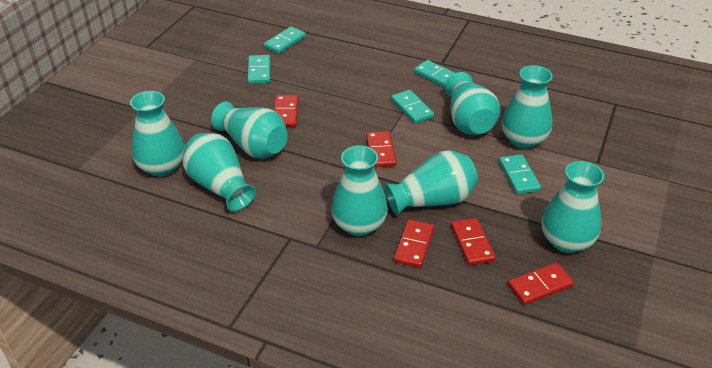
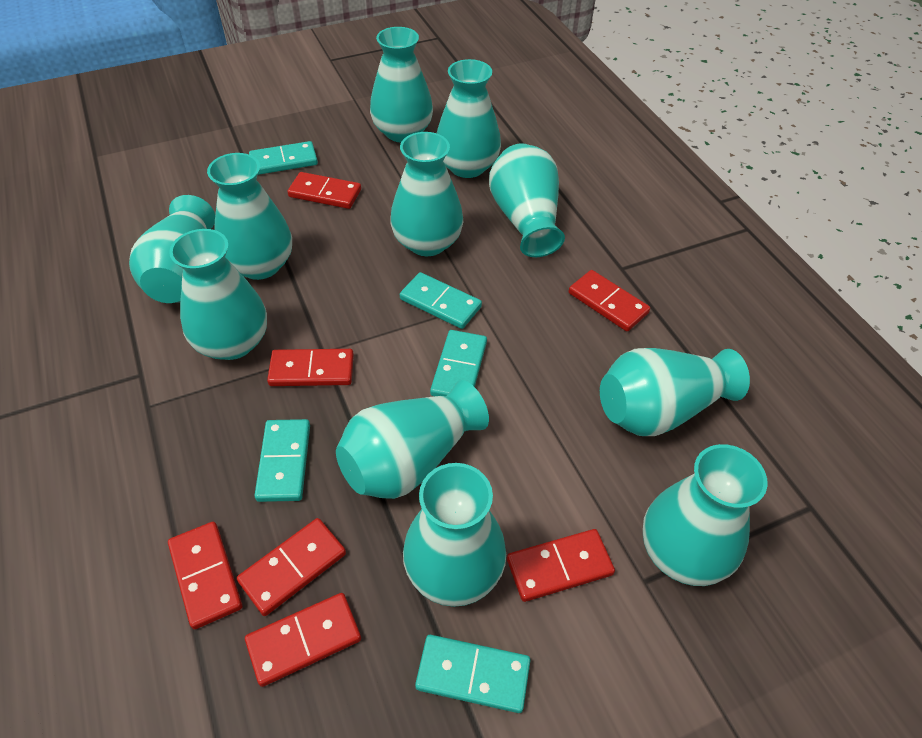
red domino: 5 -> 7
turquoise vase: 8 -> 11

